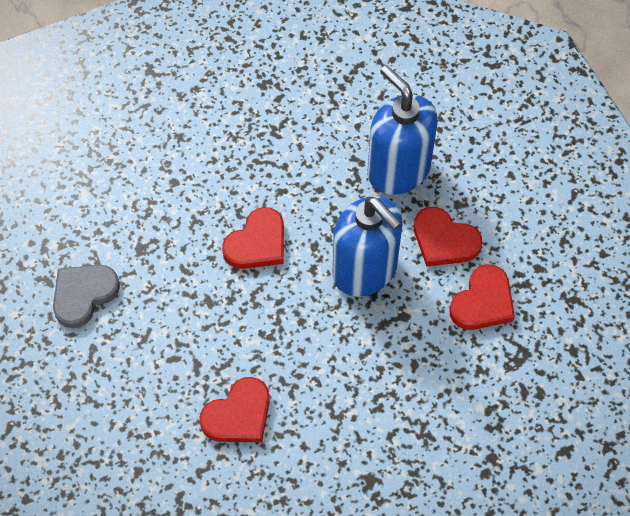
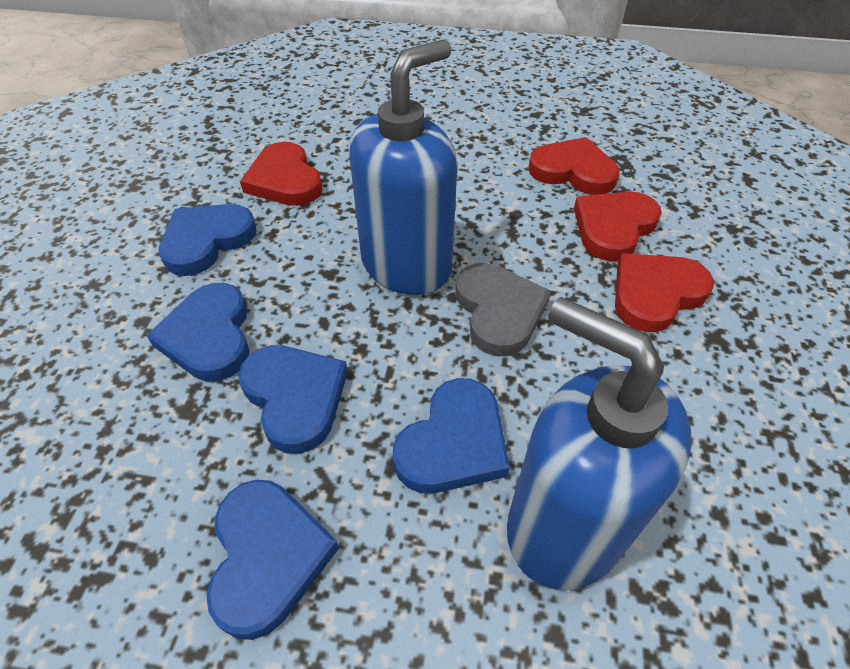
blue heart: 0 -> 5

